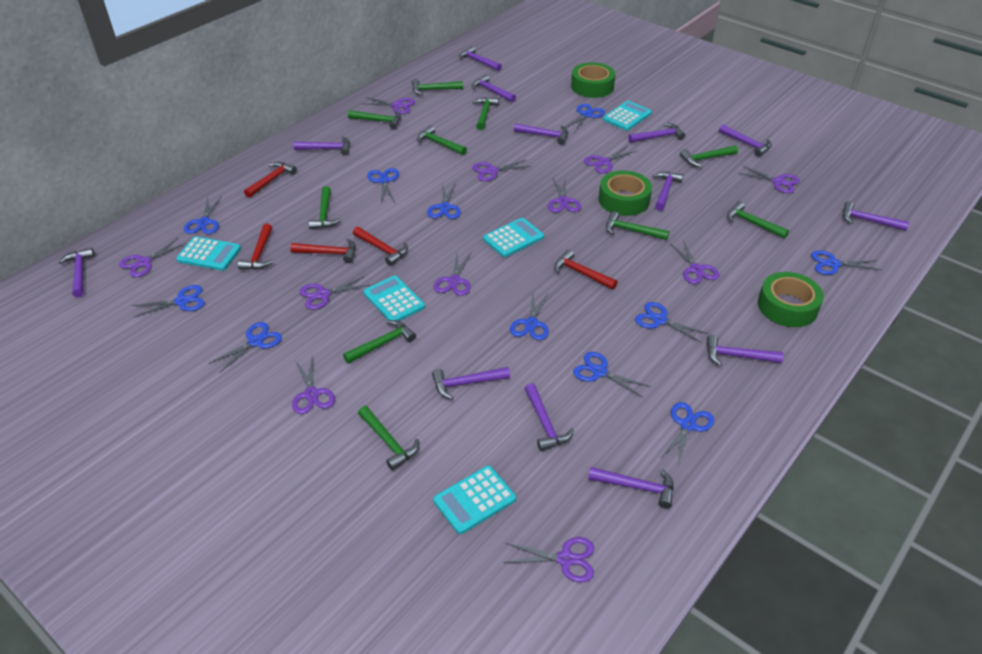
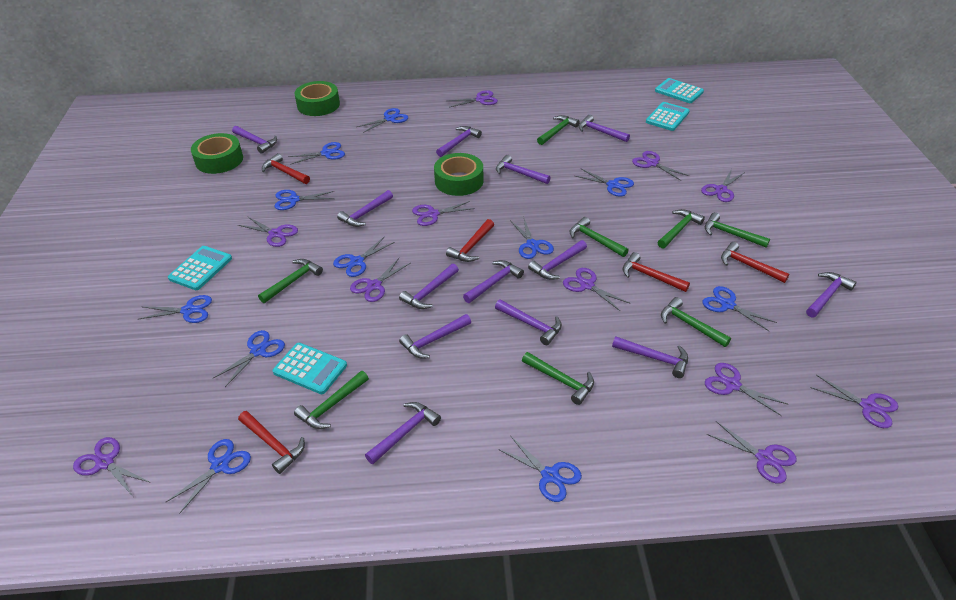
green hammer: 10 -> 8
turquoise calculator: 5 -> 4

